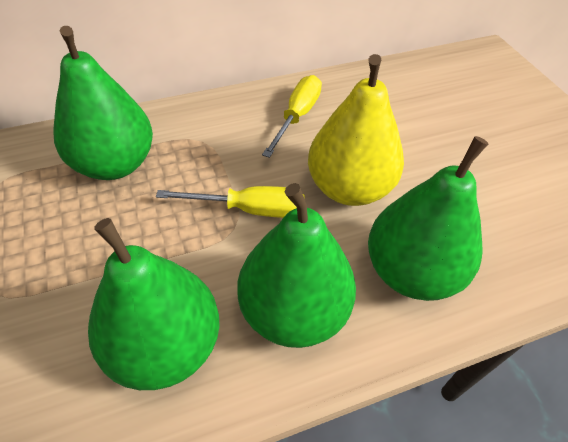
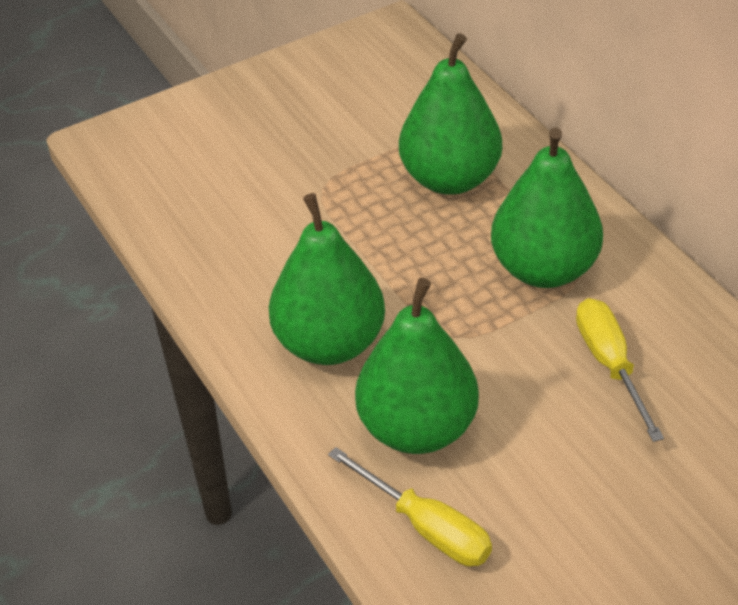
yellow pear: 1 -> 0

